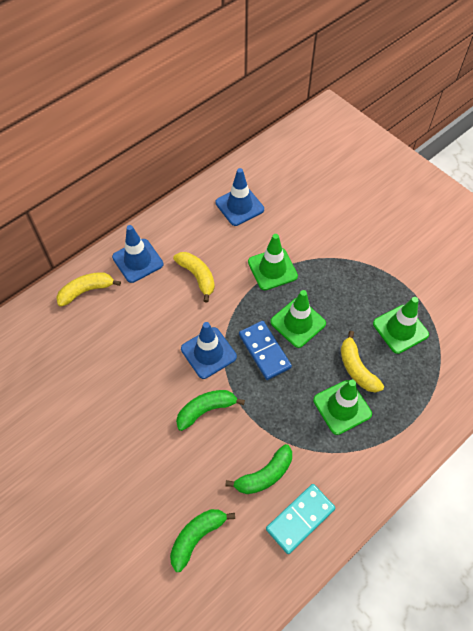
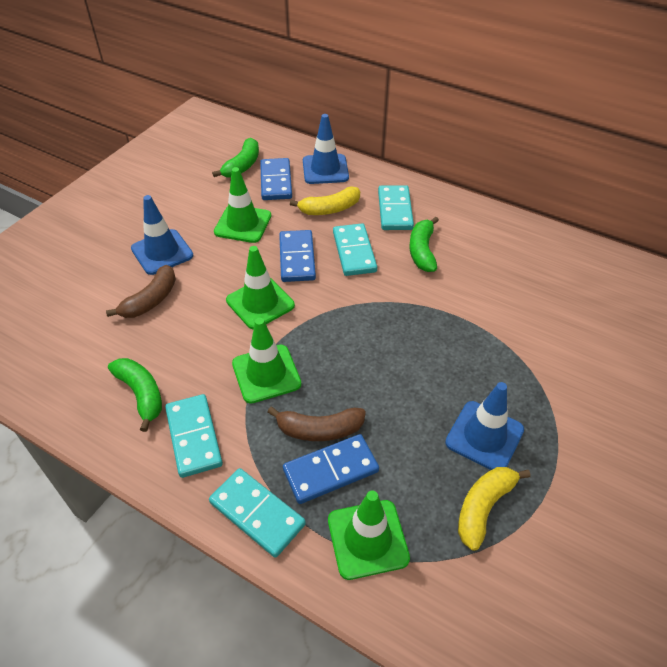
blue domino: 1 -> 3
brown banana: 0 -> 2
turquoise domino: 1 -> 4
yellow banana: 3 -> 2

